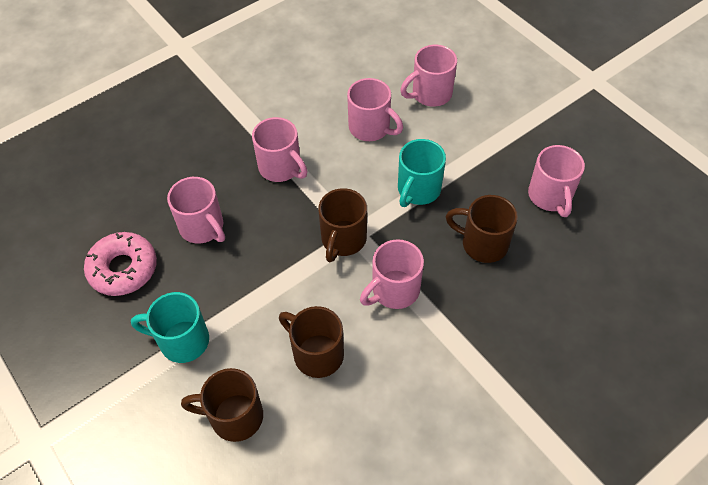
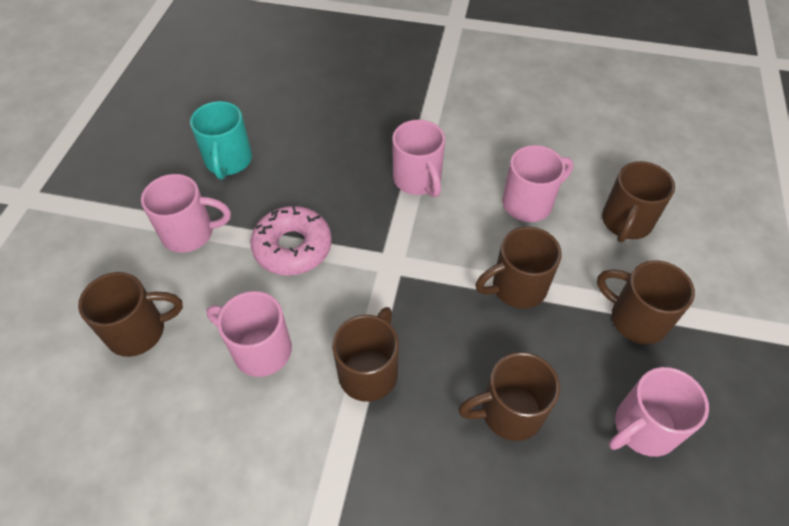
brown mug: 4 -> 6
pink mug: 6 -> 5
turquoise mug: 2 -> 1

